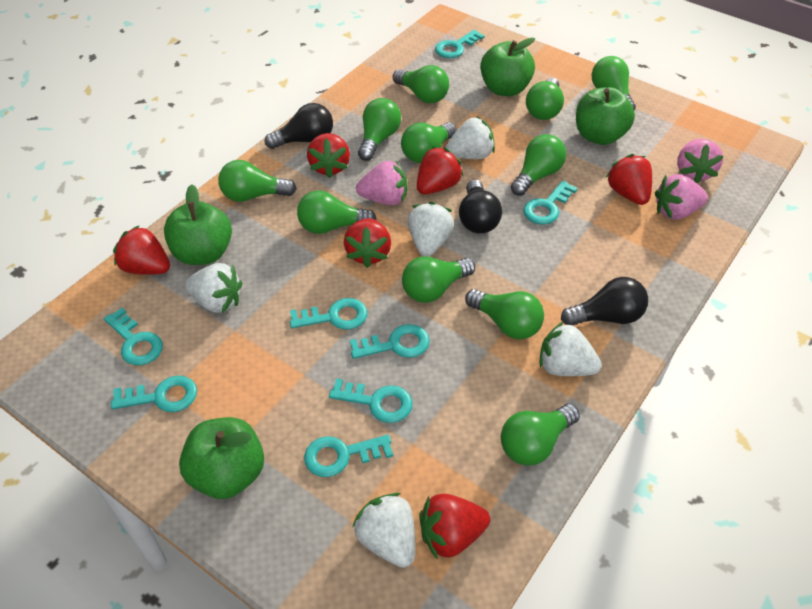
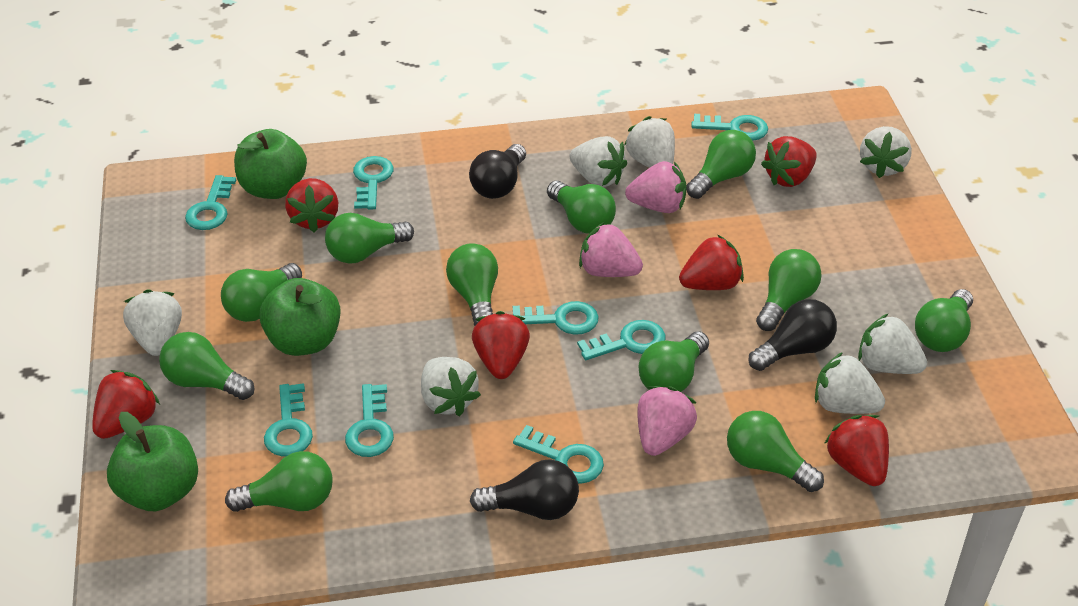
green apple: 4 -> 3
white strawberry: 5 -> 7

